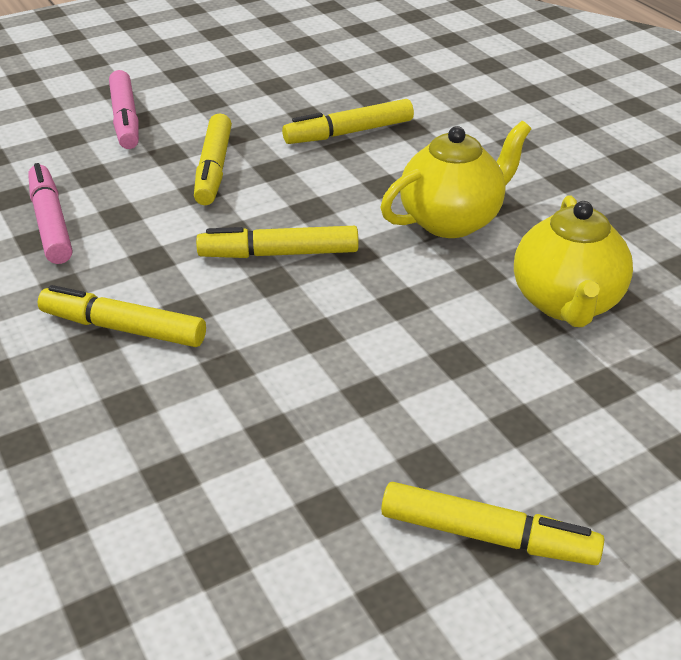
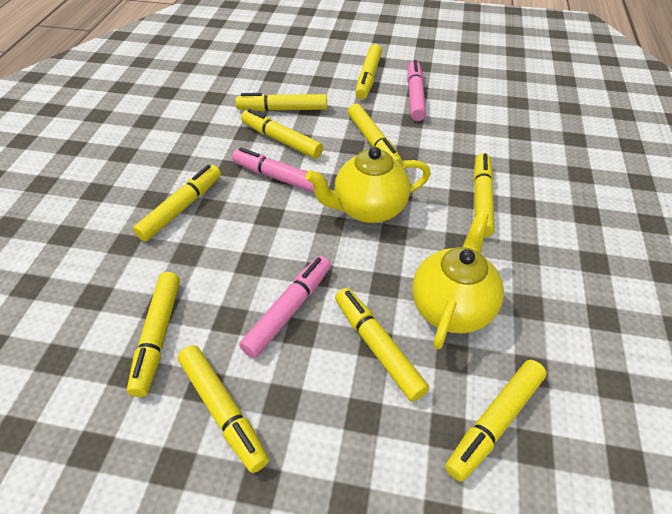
pink marker: 2 -> 3
yellow marker: 5 -> 10

